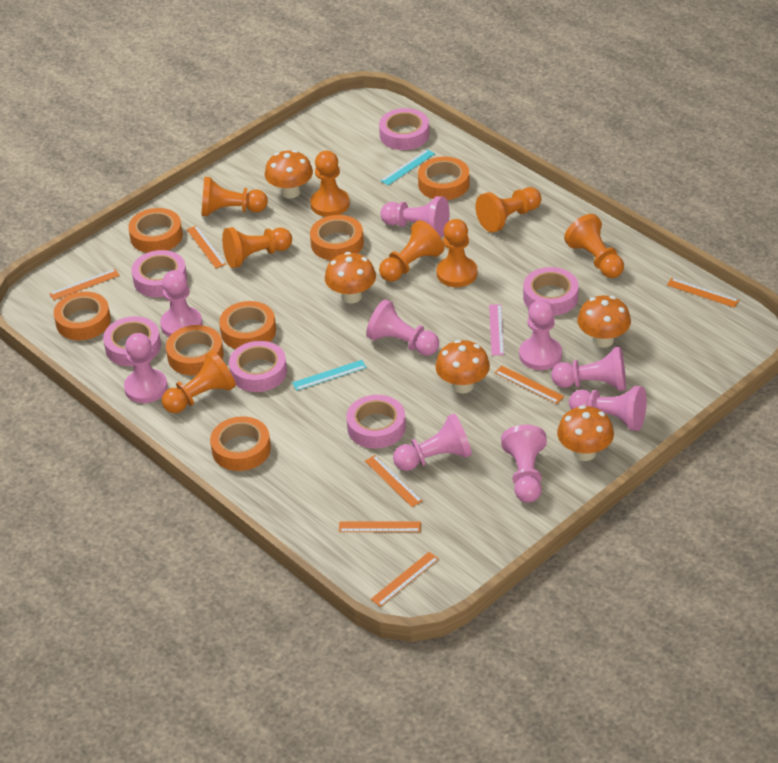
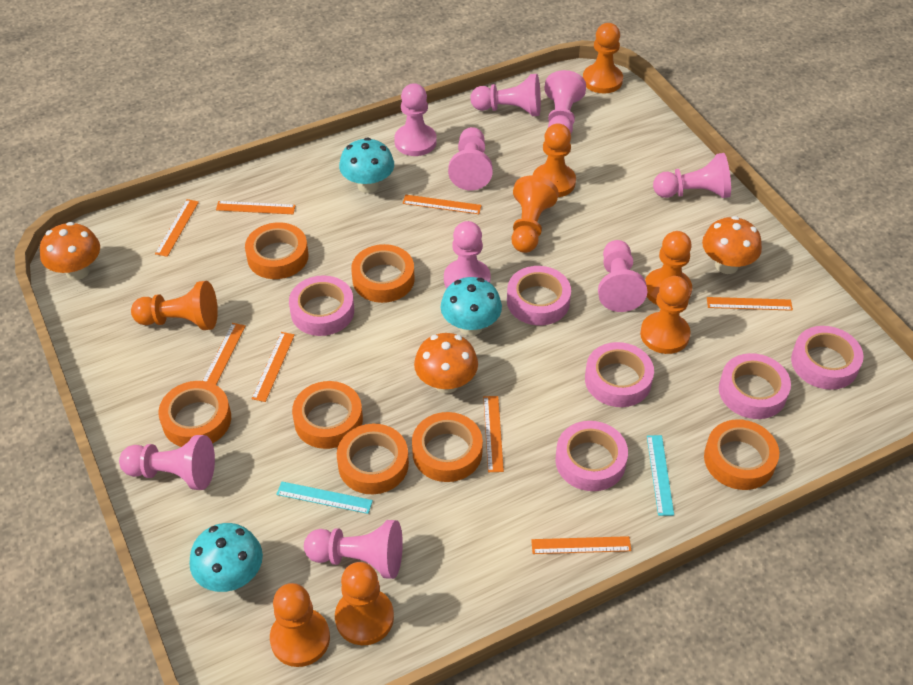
orange mushroom: 5 -> 3
orange ruler: 7 -> 8
pink ruler: 1 -> 0
turquoise mushroom: 0 -> 3

